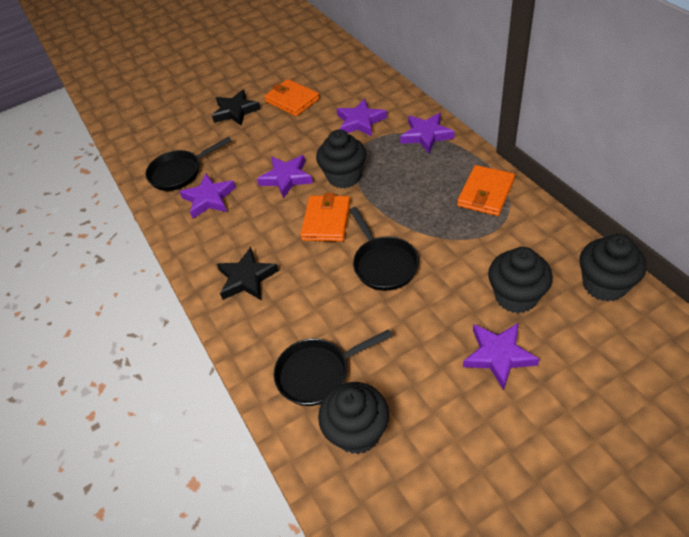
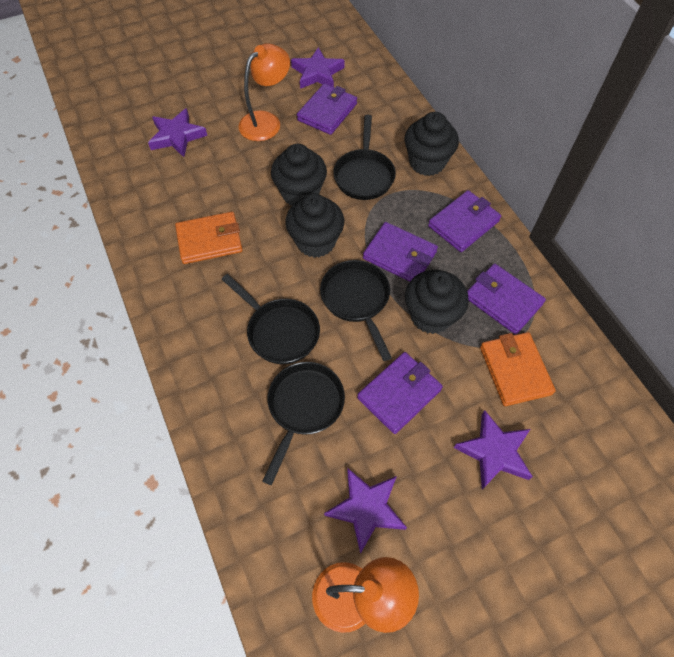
black pan: 3 -> 4
black star: 2 -> 0
orange lamp: 0 -> 2
orange wallet: 3 -> 2
purple star: 5 -> 4
purple wallet: 0 -> 5

